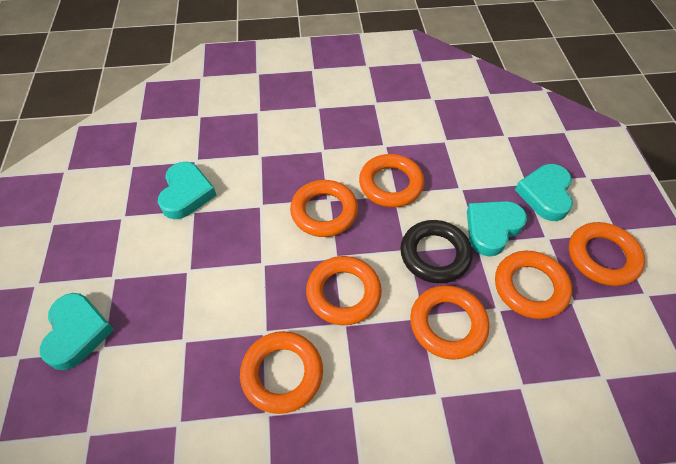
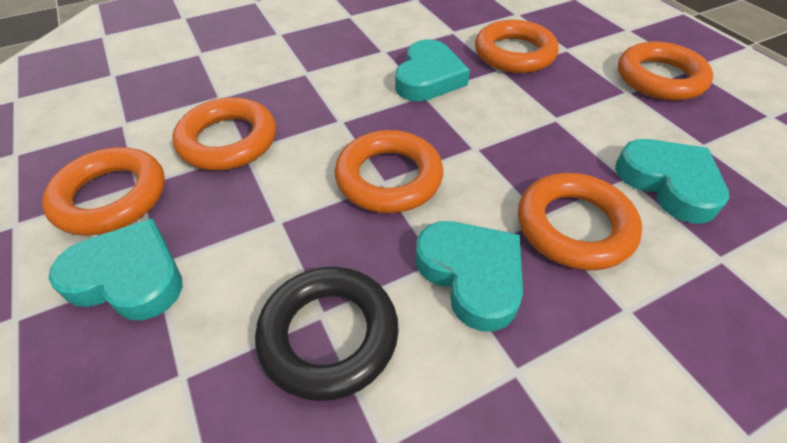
orange ring: 7 -> 6

